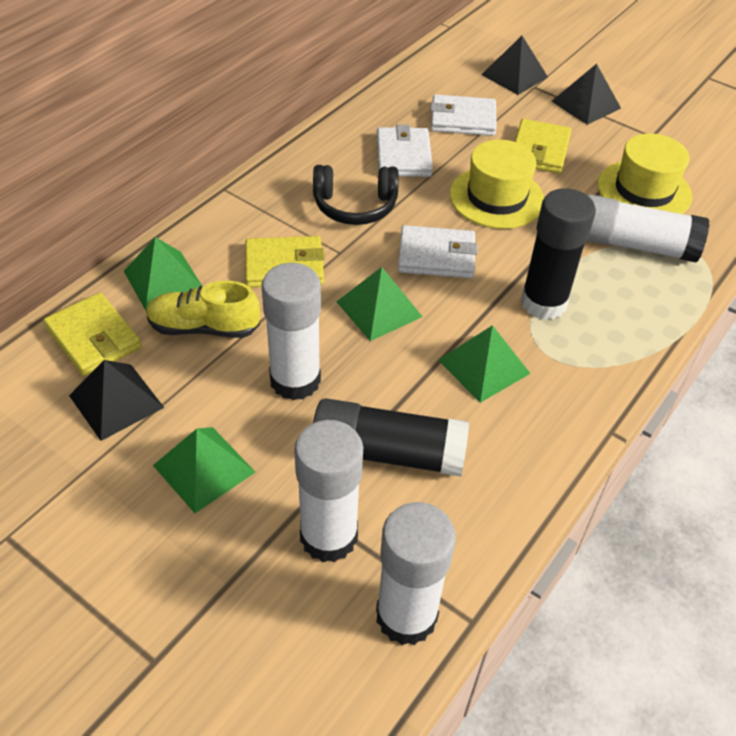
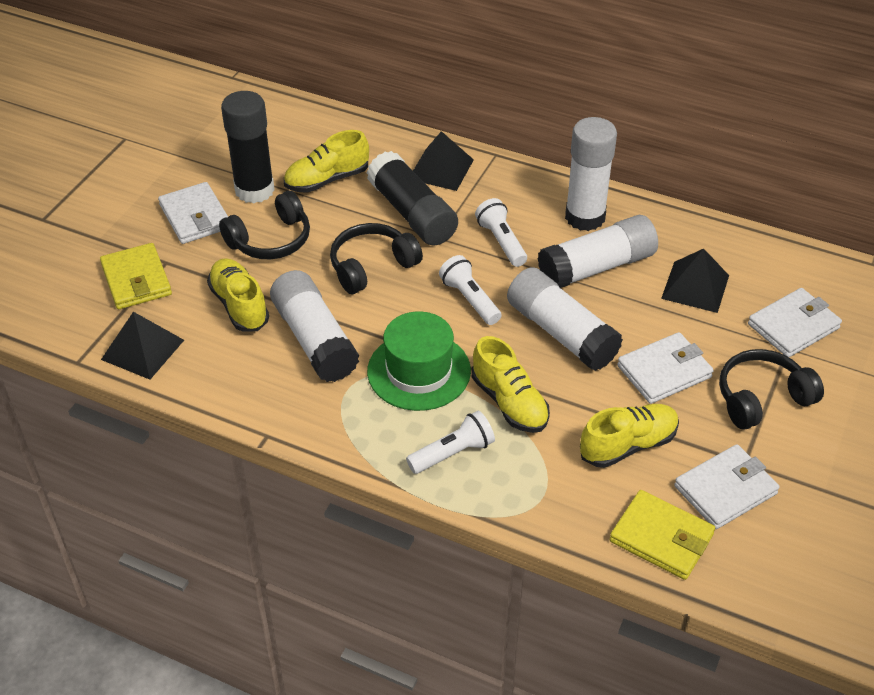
black headphones: 1 -> 3
green hat: 0 -> 1
green pyramid: 4 -> 0
white flashlight: 0 -> 3
white wallet: 3 -> 4
yellow hat: 2 -> 0
yellow shoe: 1 -> 4
yellow wallet: 3 -> 2

